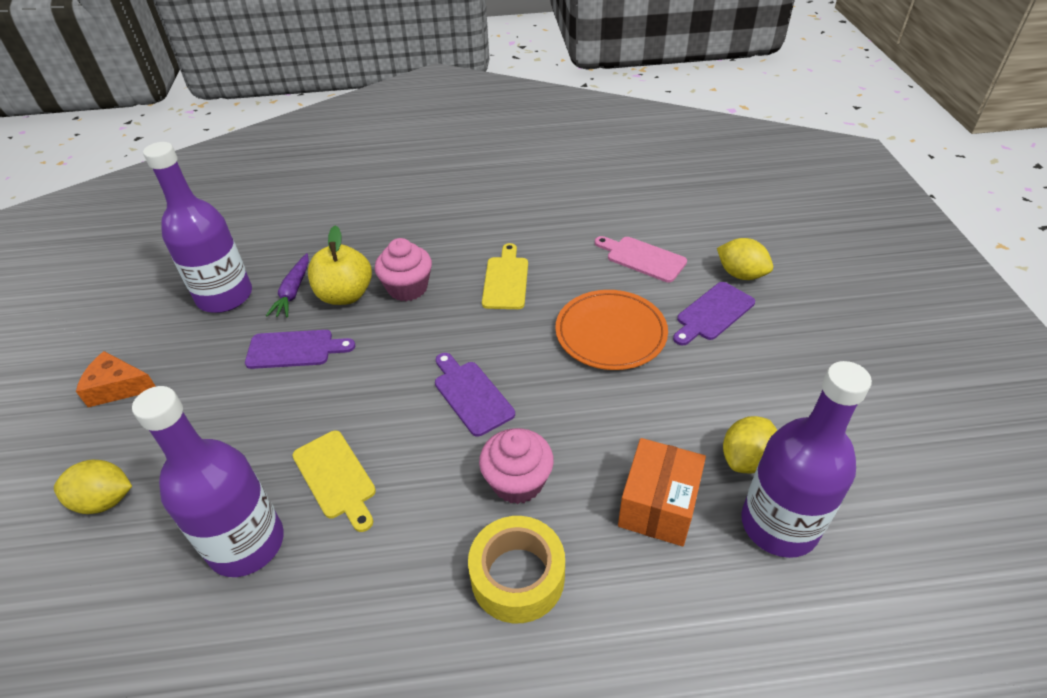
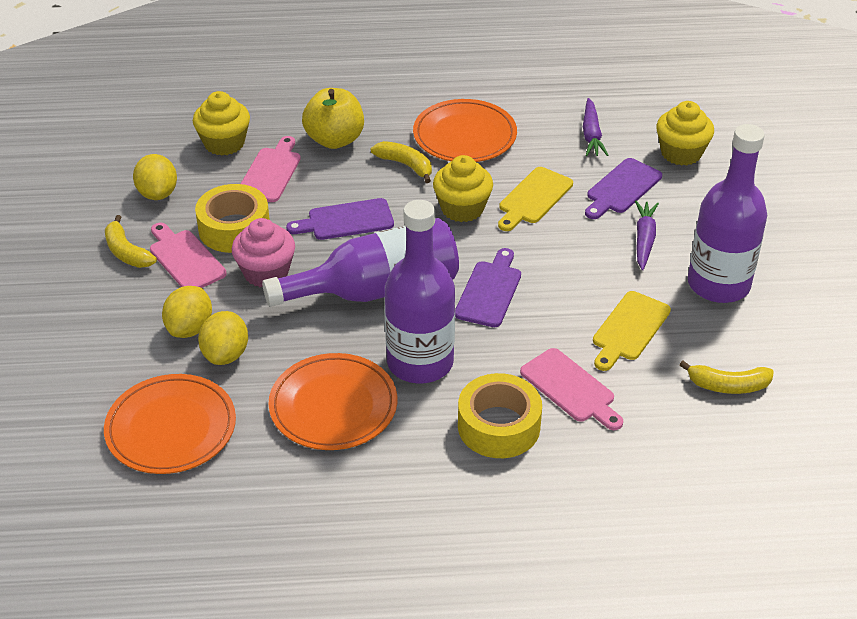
orange box: 1 -> 0
orange cheese: 1 -> 0
orange plate: 1 -> 3
pink cupcake: 2 -> 1
pink cutting board: 1 -> 3
purple carrot: 1 -> 2
yellow banana: 0 -> 3
yellow cupcake: 0 -> 3
yellow tape: 1 -> 2

